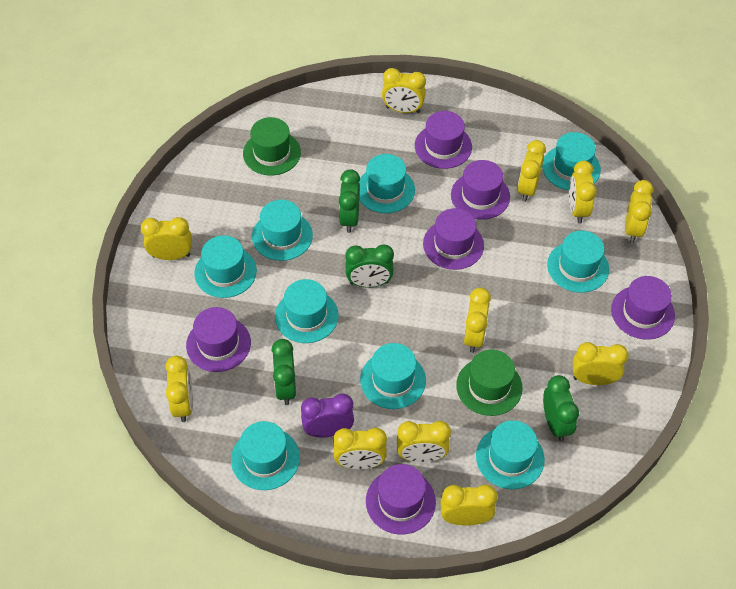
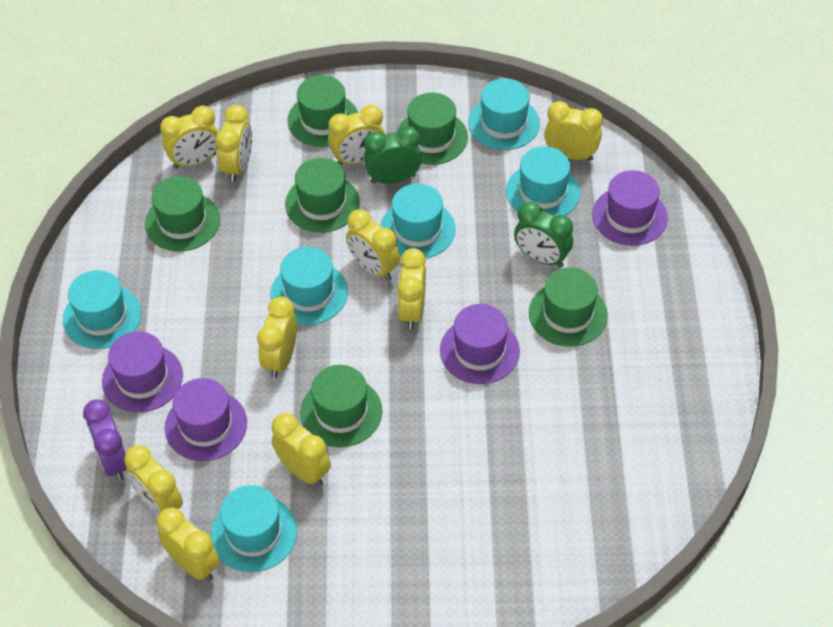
green clock: 4 -> 2
green hat: 2 -> 6
purple hat: 6 -> 4
turquoise hat: 9 -> 6
yellow clock: 11 -> 10

